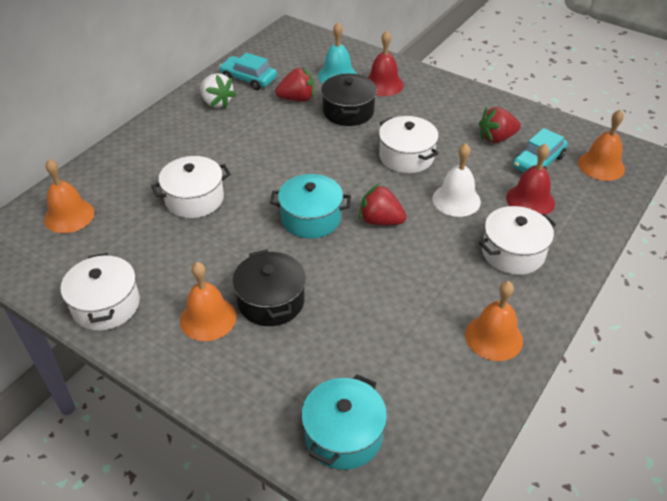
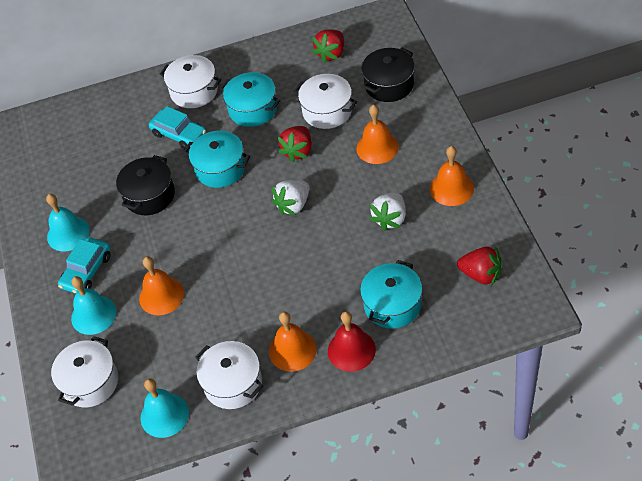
red bell: 2 -> 1
turquoise bell: 1 -> 3
turquoise pot: 2 -> 3
white bell: 1 -> 0
white strawberry: 1 -> 2

